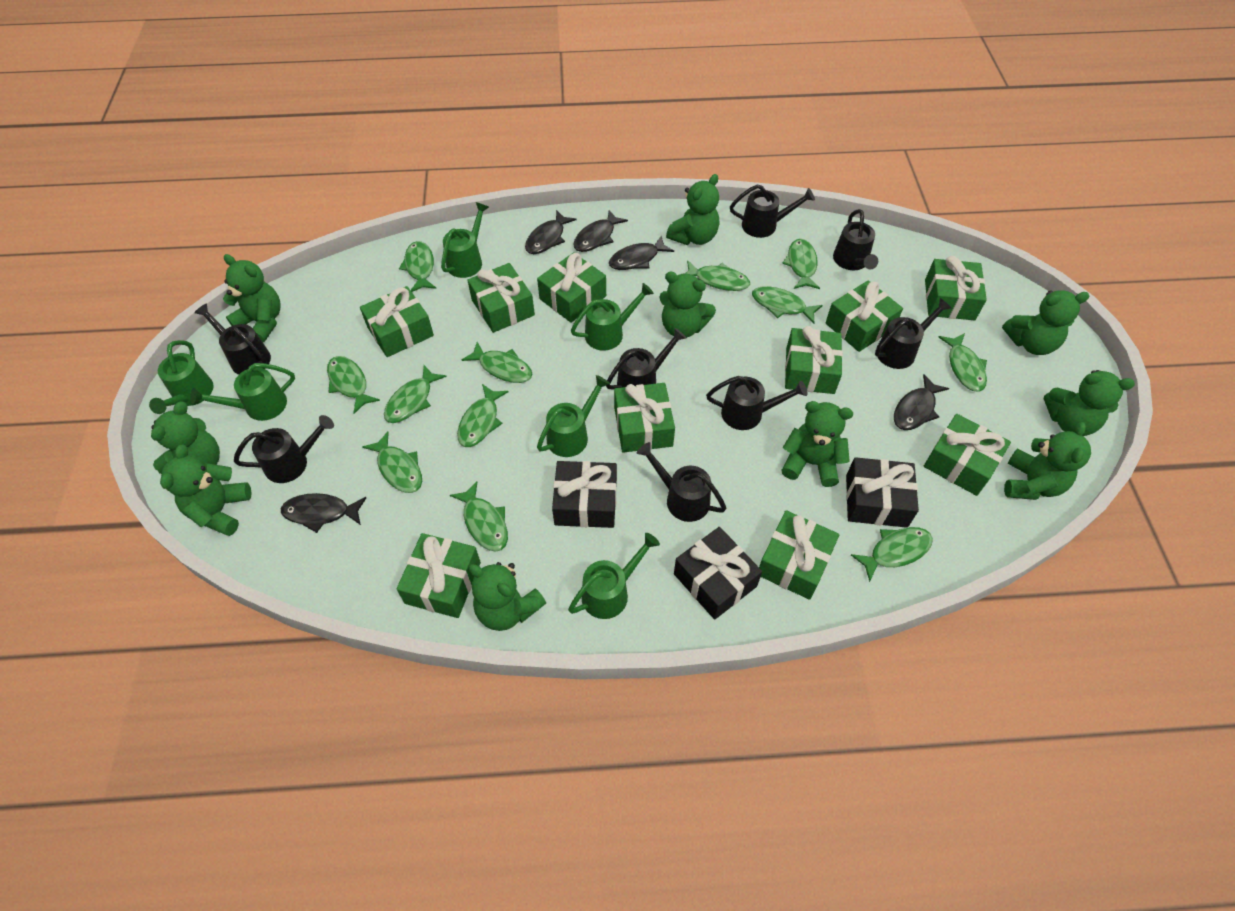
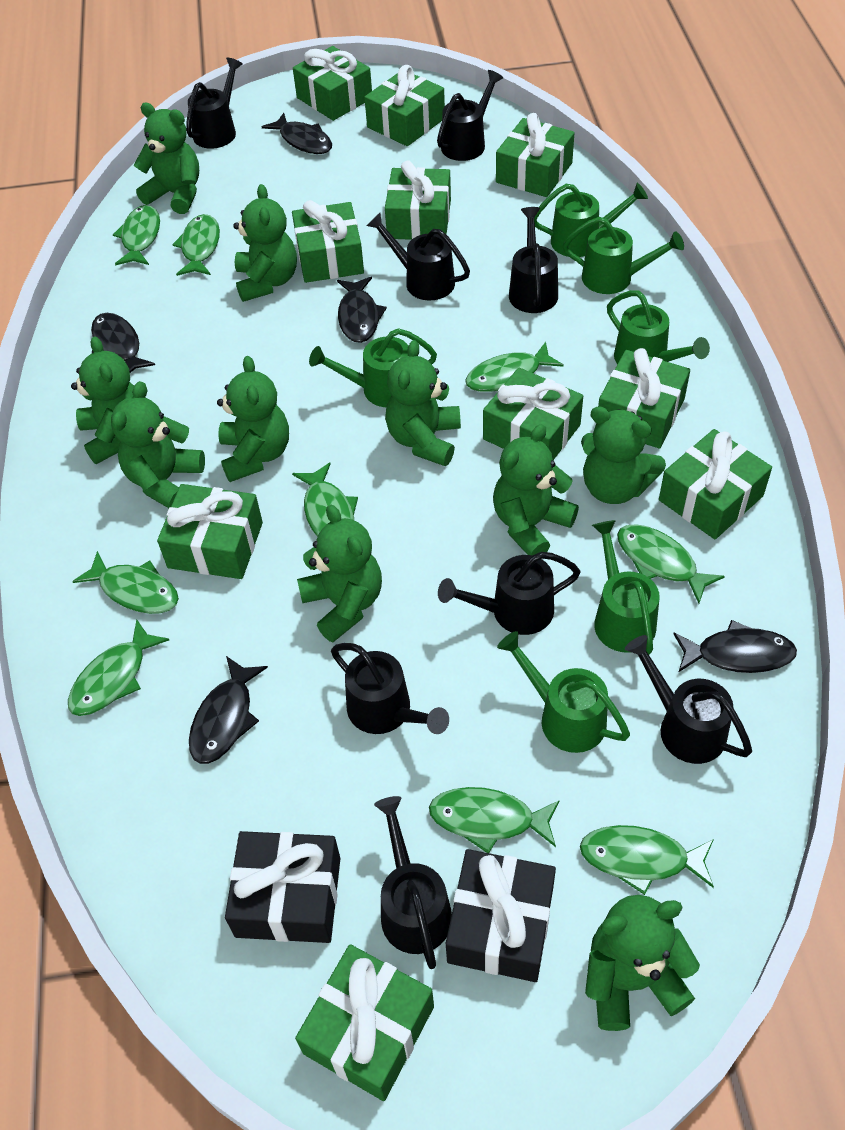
black gift: 3 -> 2
green fish: 12 -> 9

